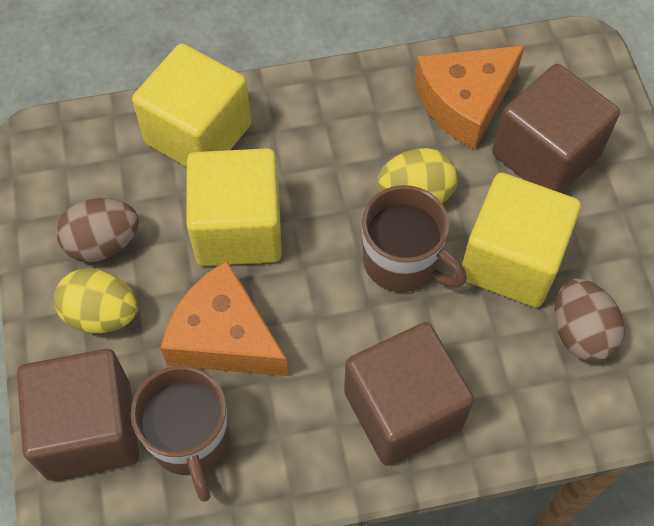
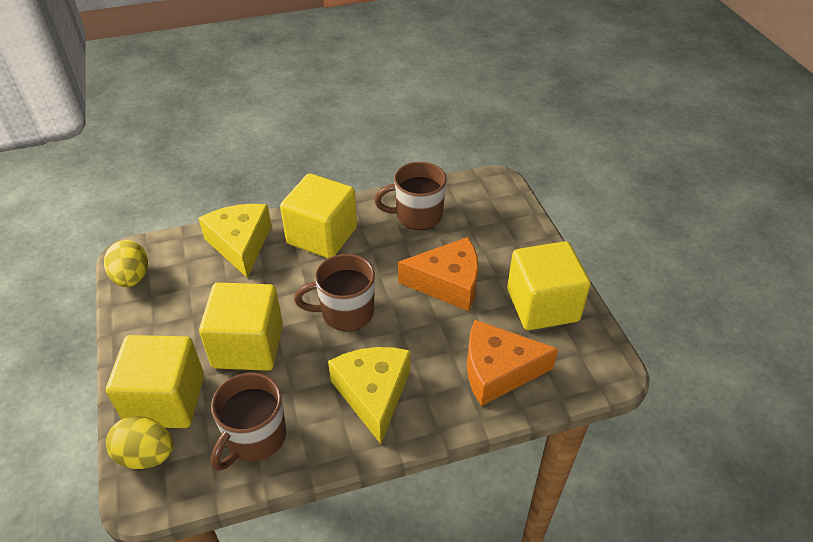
brown cube: 3 -> 0
brown egg: 2 -> 0
brown mug: 2 -> 3
yellow cheese: 0 -> 2
yellow cube: 3 -> 4

